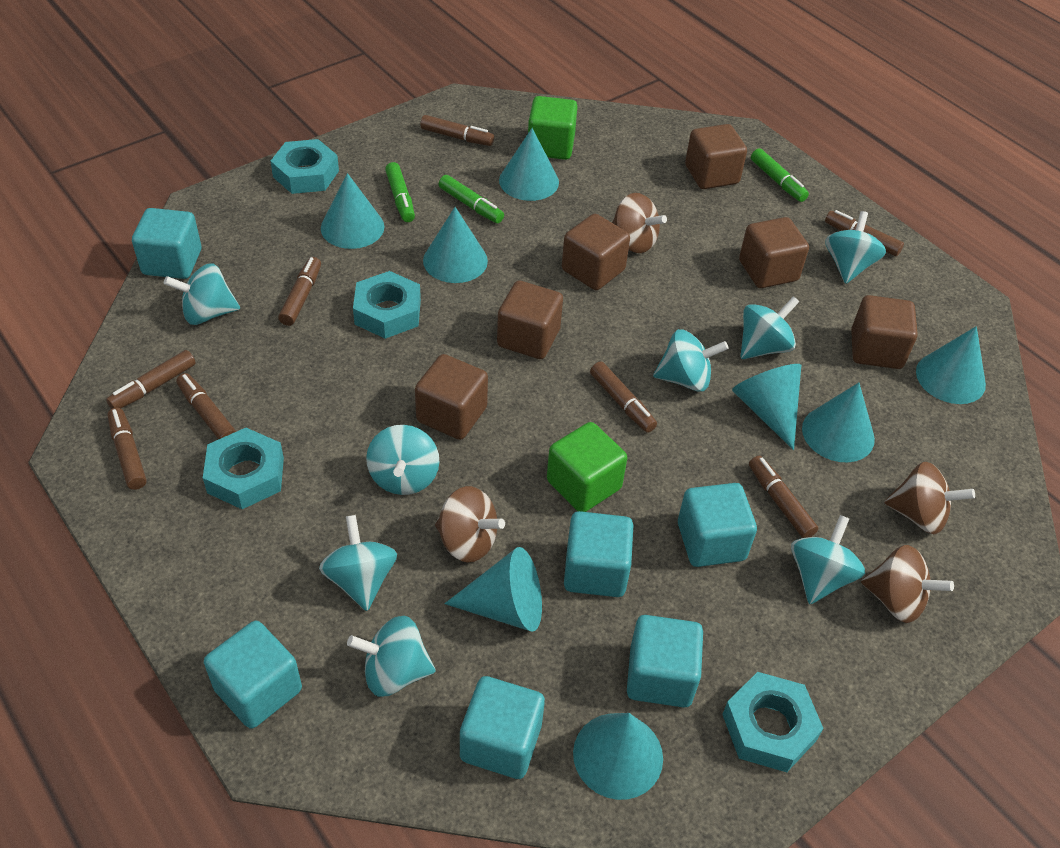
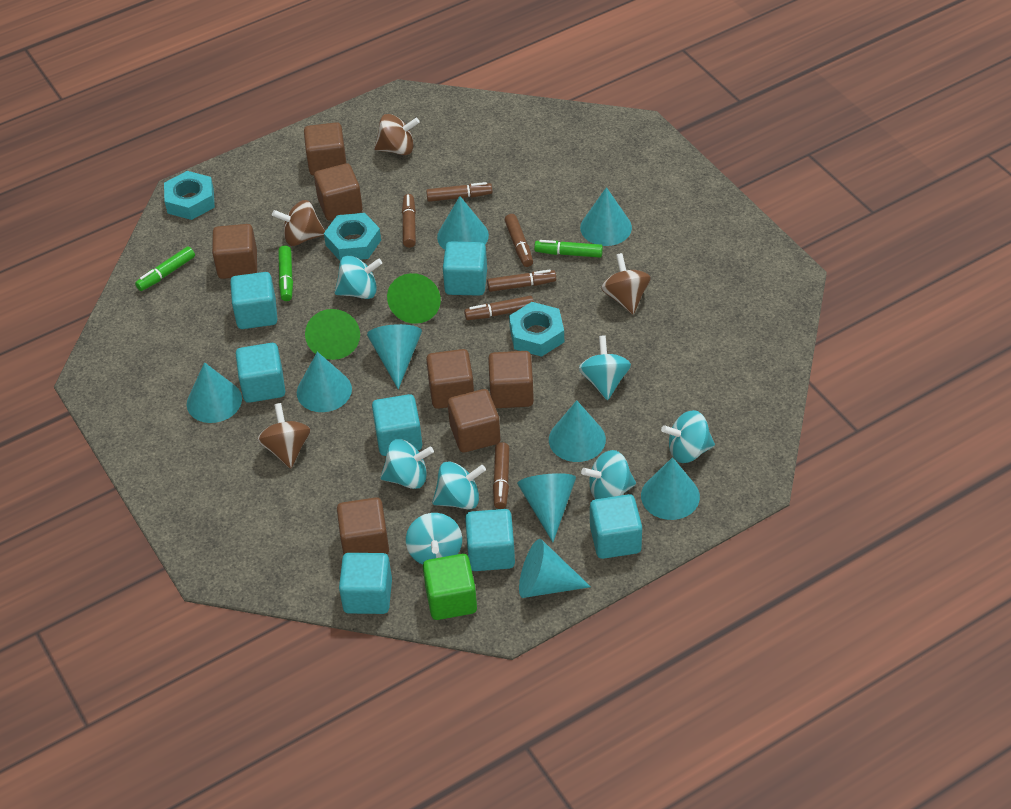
brown cube: 6 -> 7
brown marker: 8 -> 6
green cone: 0 -> 2
green cube: 2 -> 1
turquoise cone: 8 -> 9
turquoise cube: 6 -> 7
turquoise nut: 4 -> 3
turquoise spinning top: 8 -> 7

